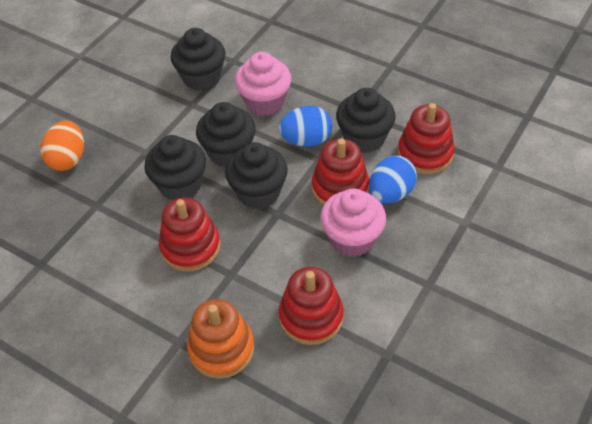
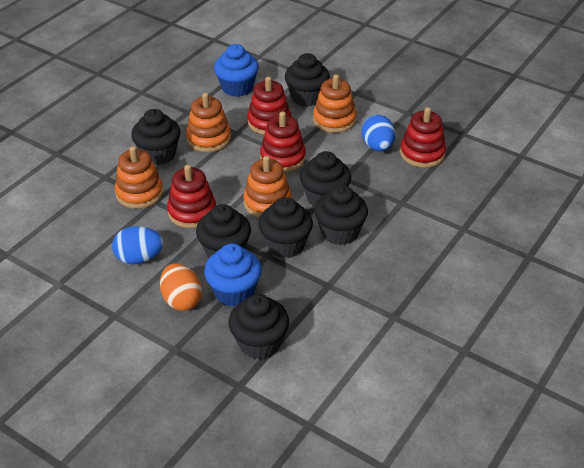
black cupcake: 5 -> 7
blue cupcake: 0 -> 2
orange stacking toy: 1 -> 4
pink cupcake: 2 -> 0

